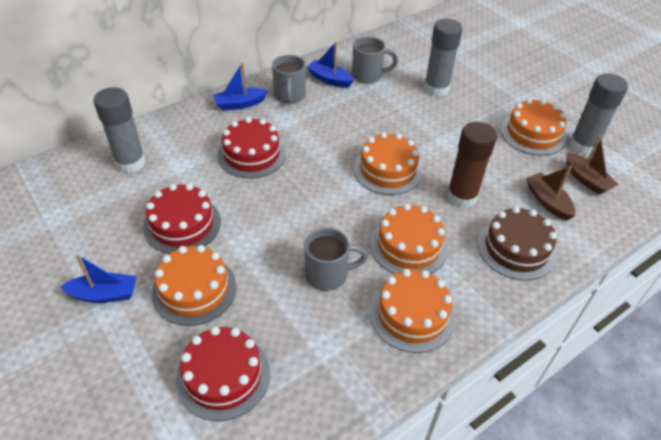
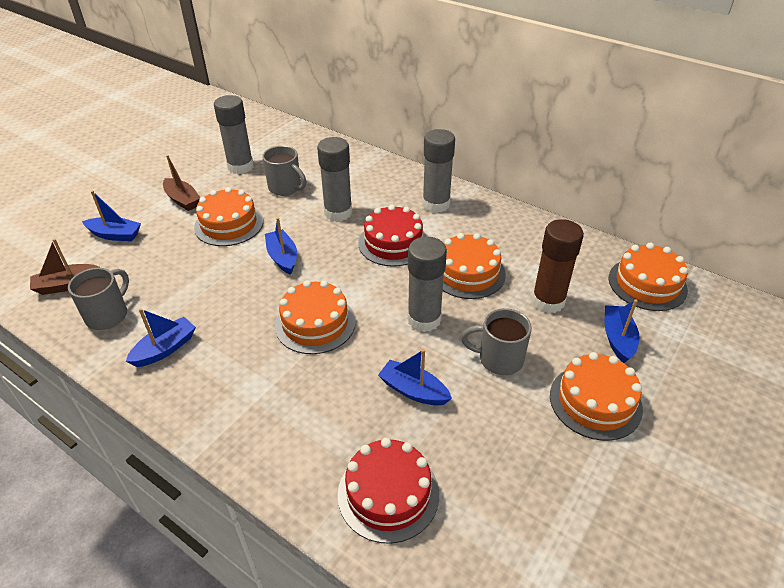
blue boat: 3 -> 5
brown cake: 1 -> 0
grey glue stick: 3 -> 4
red cake: 3 -> 2

